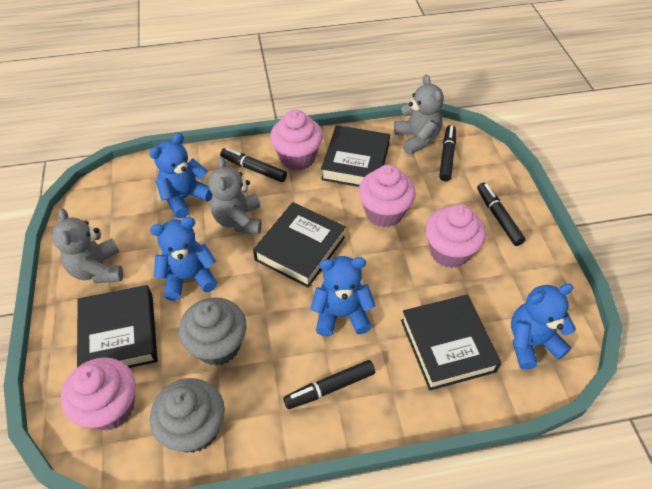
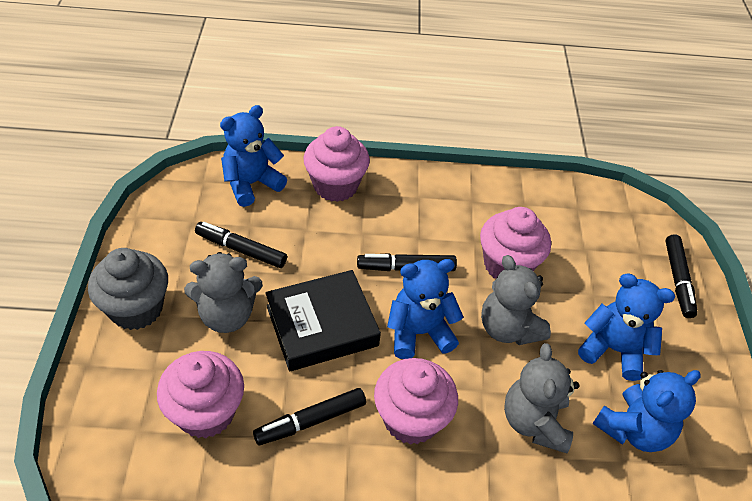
black book: 4 -> 1
grey cupcake: 2 -> 1

